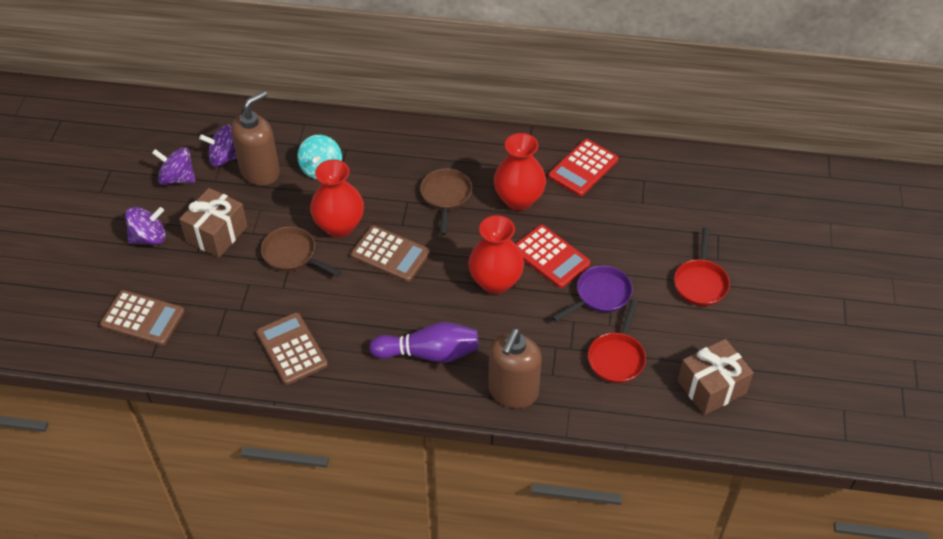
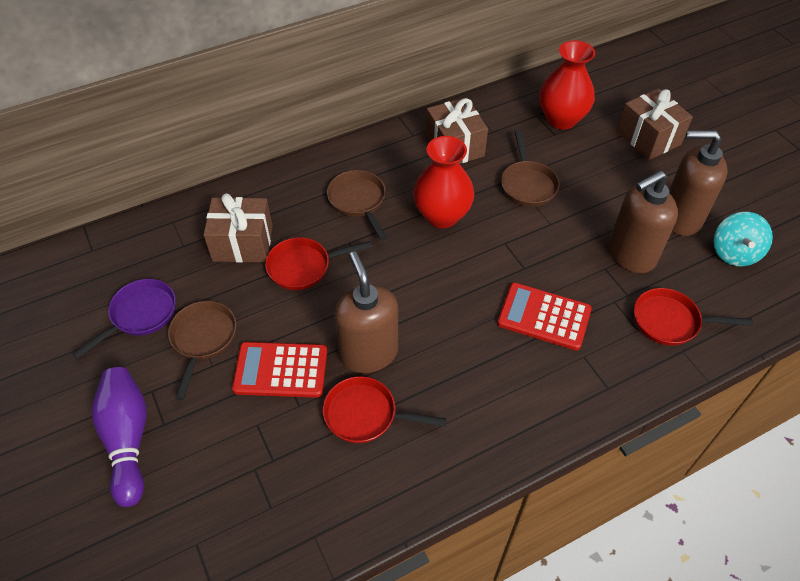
brown calculator: 3 -> 0
brown gift: 2 -> 3
brown pan: 2 -> 3
brown soap dispenser: 2 -> 3
purple spinning top: 3 -> 0
red pan: 2 -> 3
red vase: 3 -> 2

